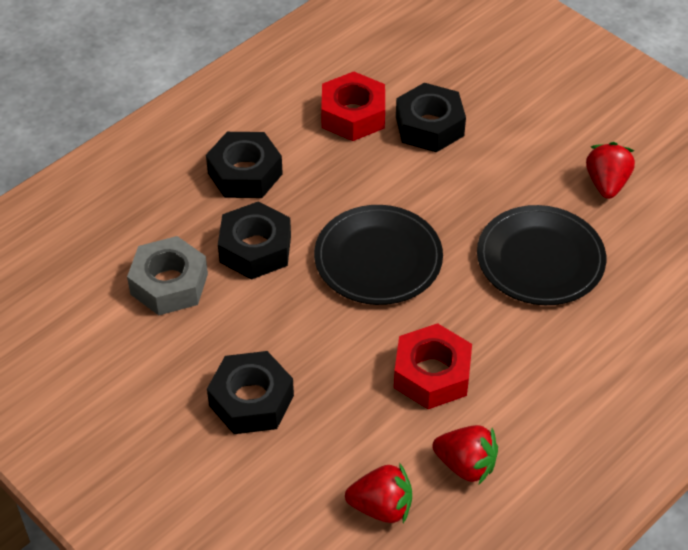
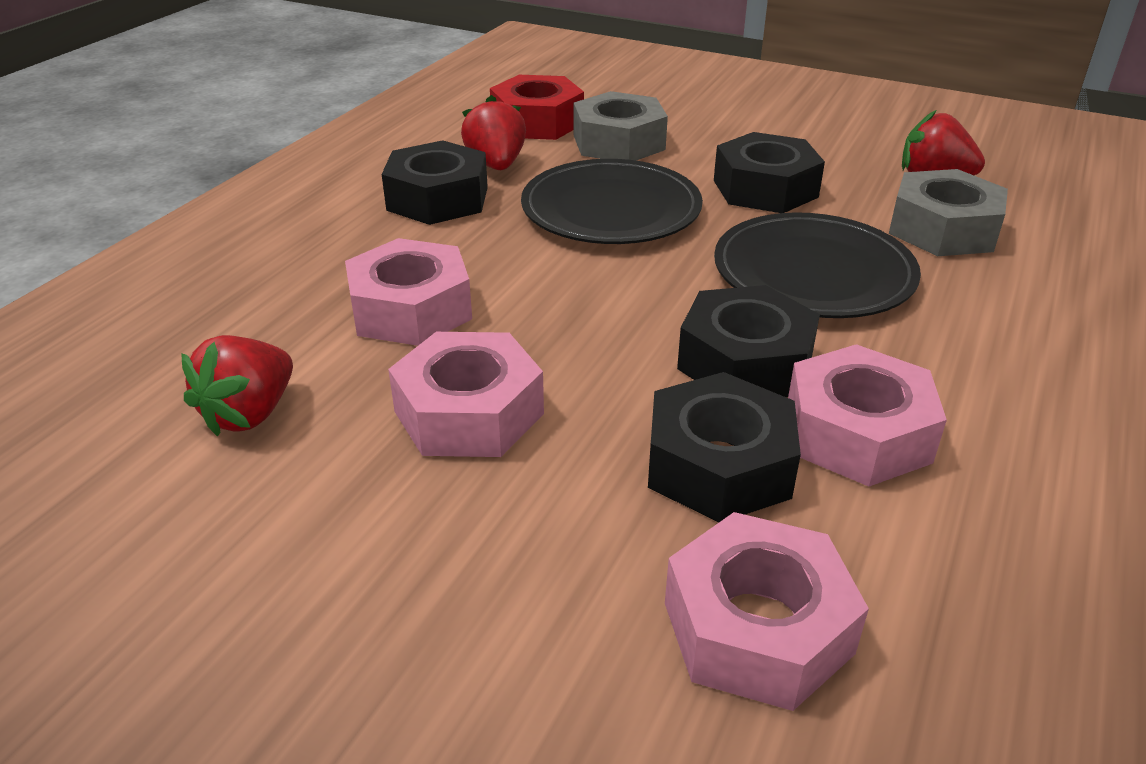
grey nut: 1 -> 2
pink nut: 0 -> 4
red nut: 2 -> 1

